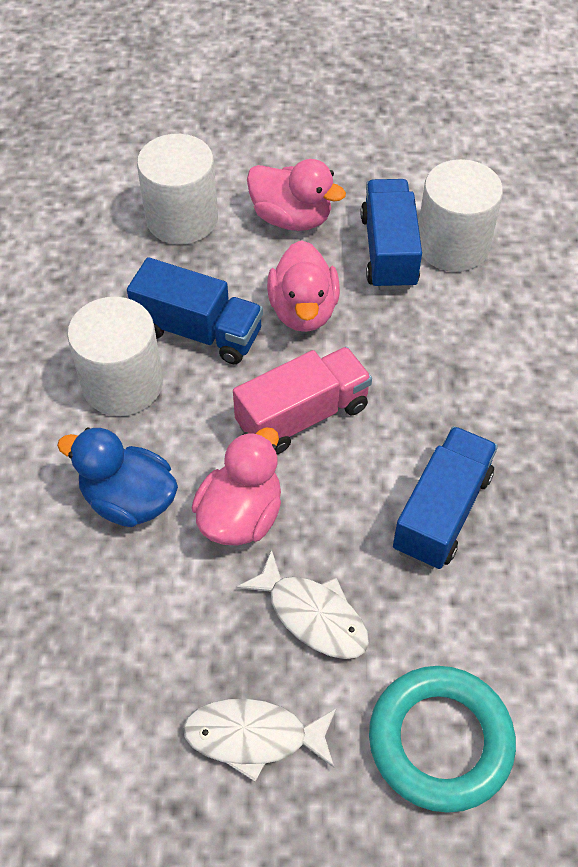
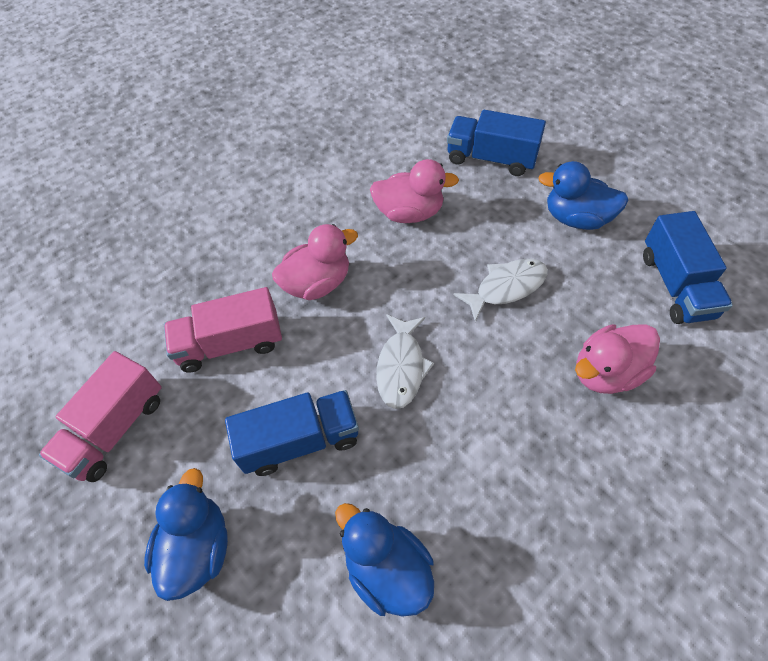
blue duck: 1 -> 3
pink truck: 1 -> 2
turquoise ring: 1 -> 0
white cylinder: 3 -> 0

